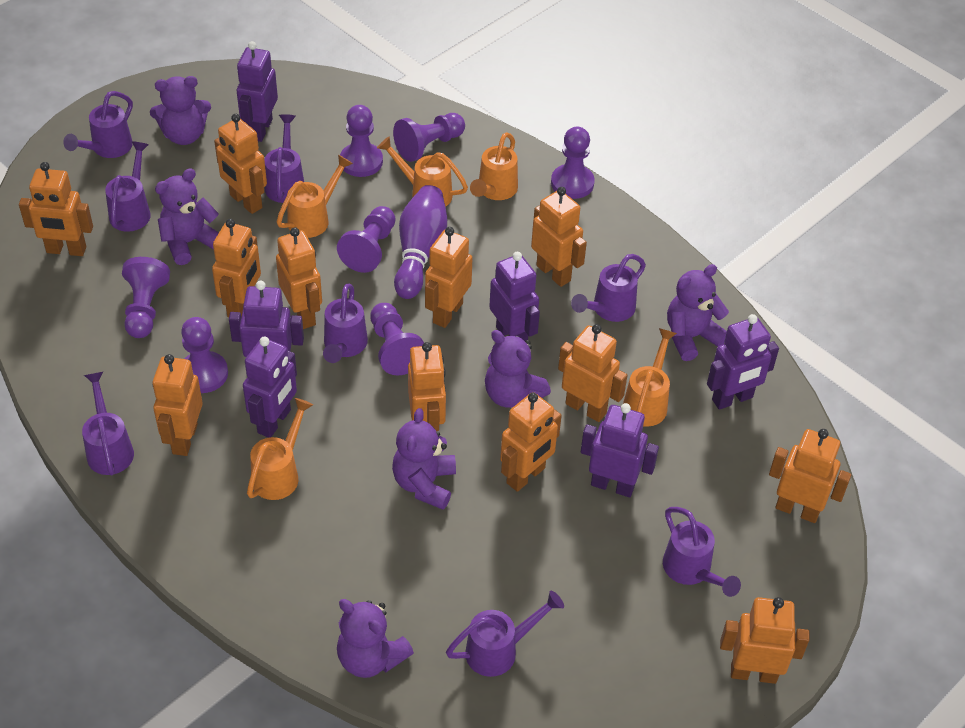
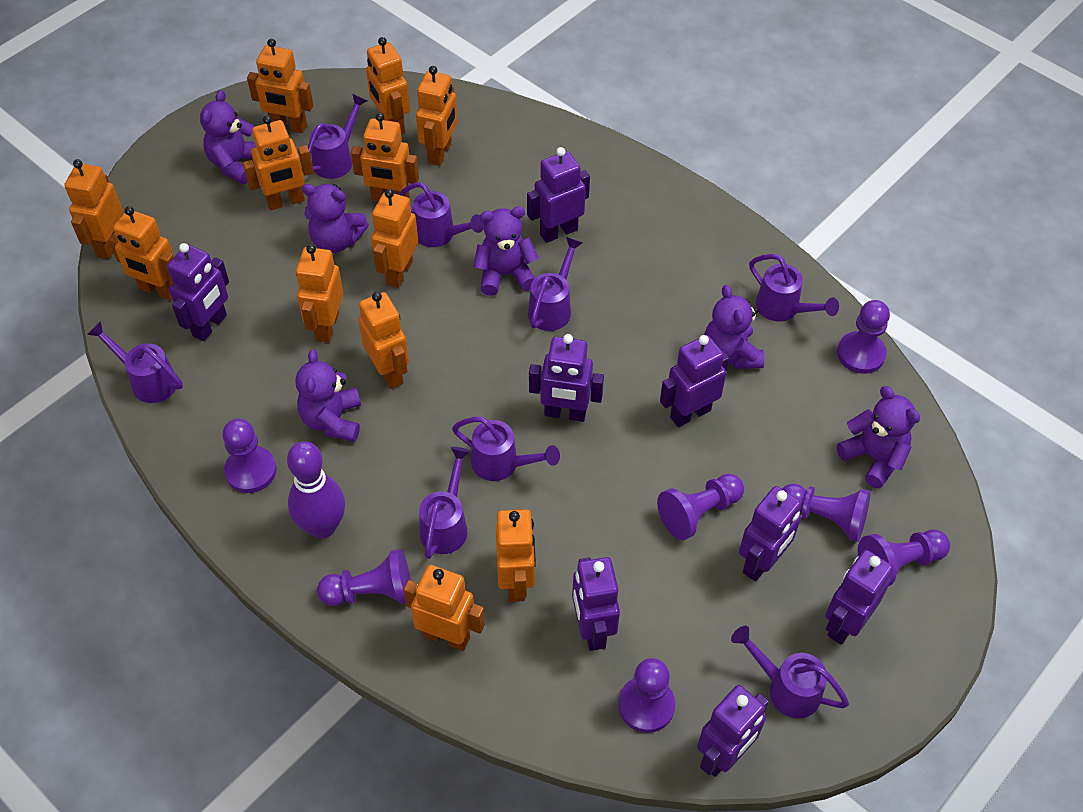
orange watering can: 5 -> 0
purple robot: 6 -> 8

